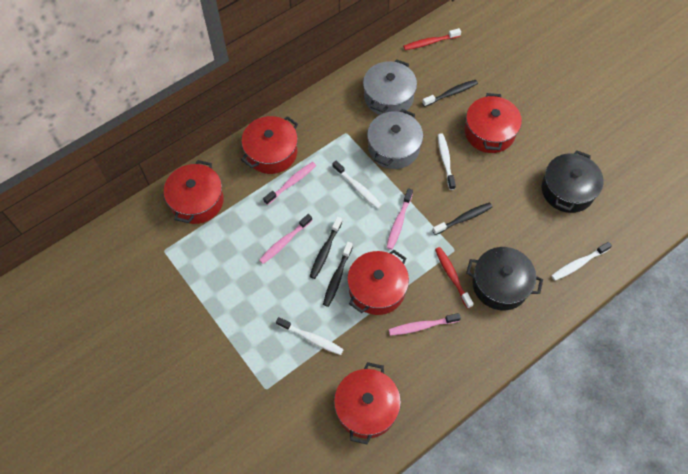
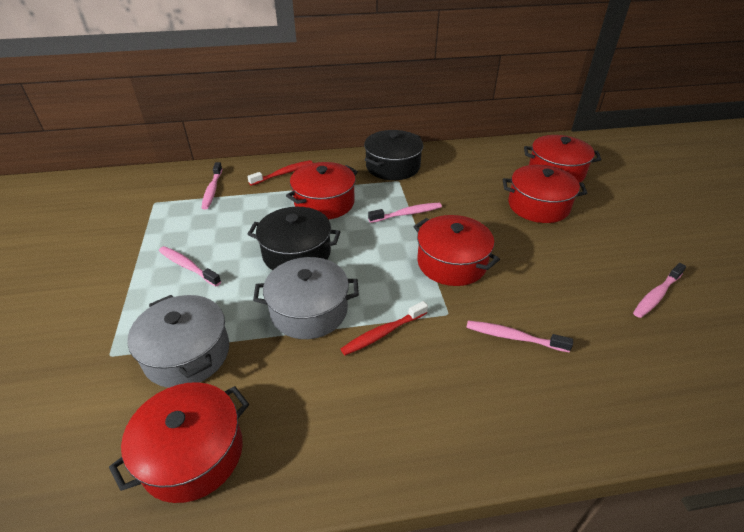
black toothbrush: 4 -> 0
pink toothbrush: 4 -> 5
white toothbrush: 4 -> 0

